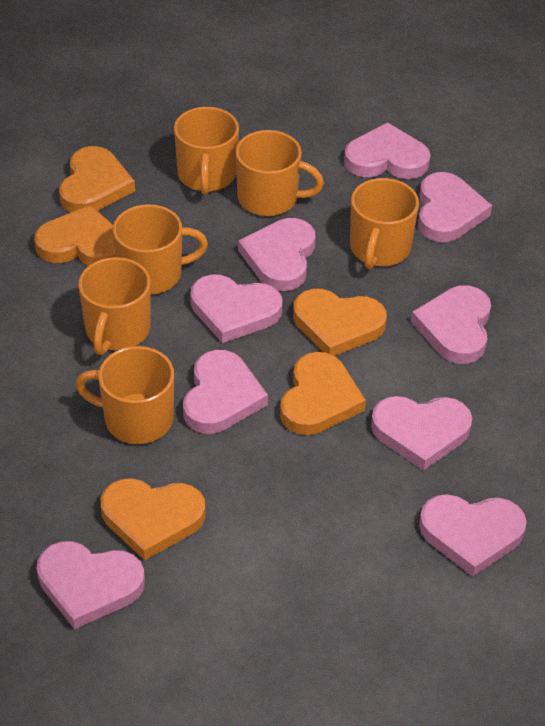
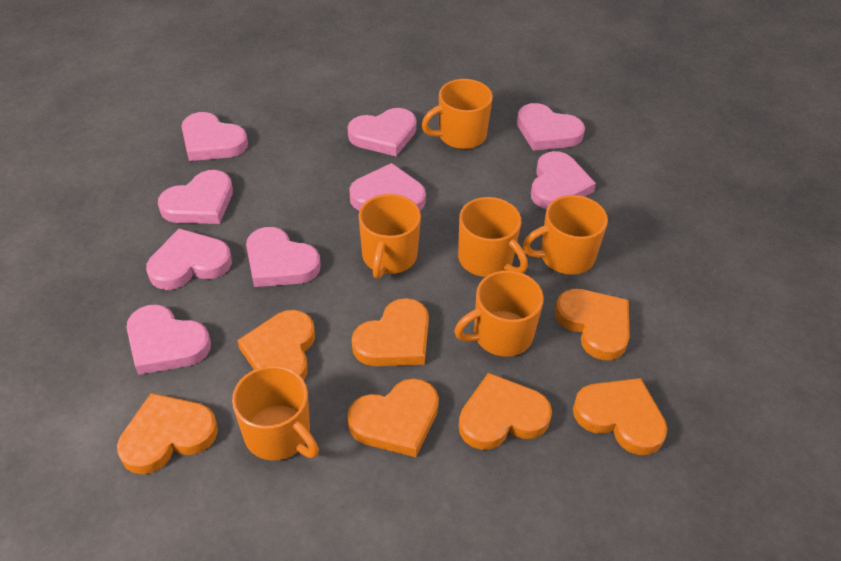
orange heart: 5 -> 7

